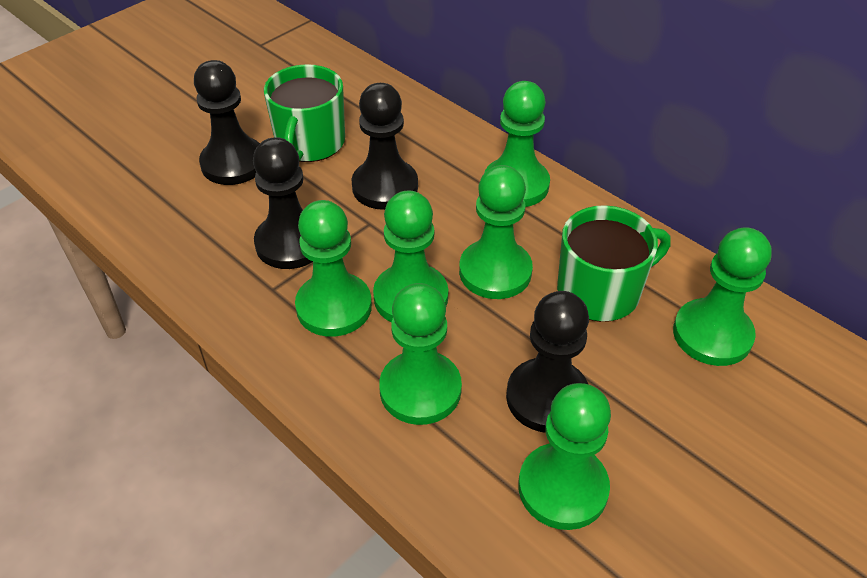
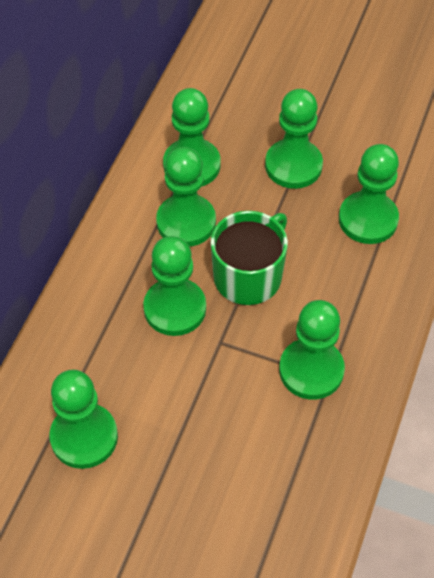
black pawn: 4 -> 0
green mug: 2 -> 1

